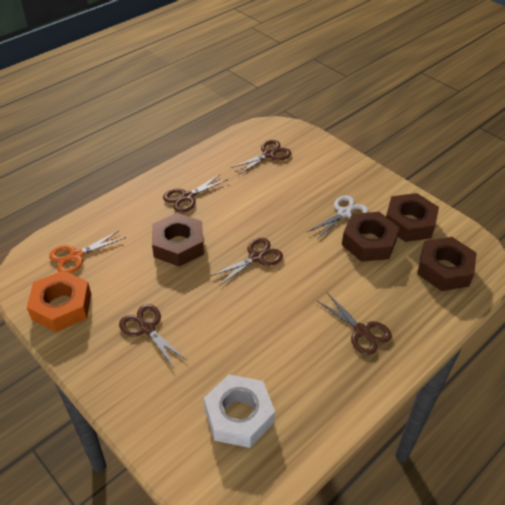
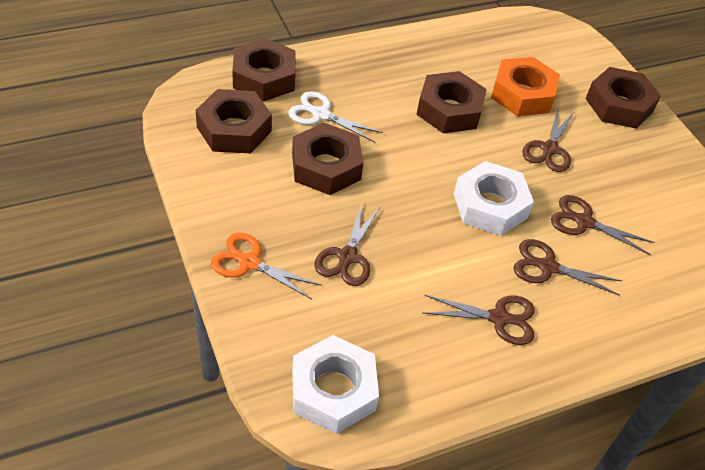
brown nut: 4 -> 5
white nut: 1 -> 2

